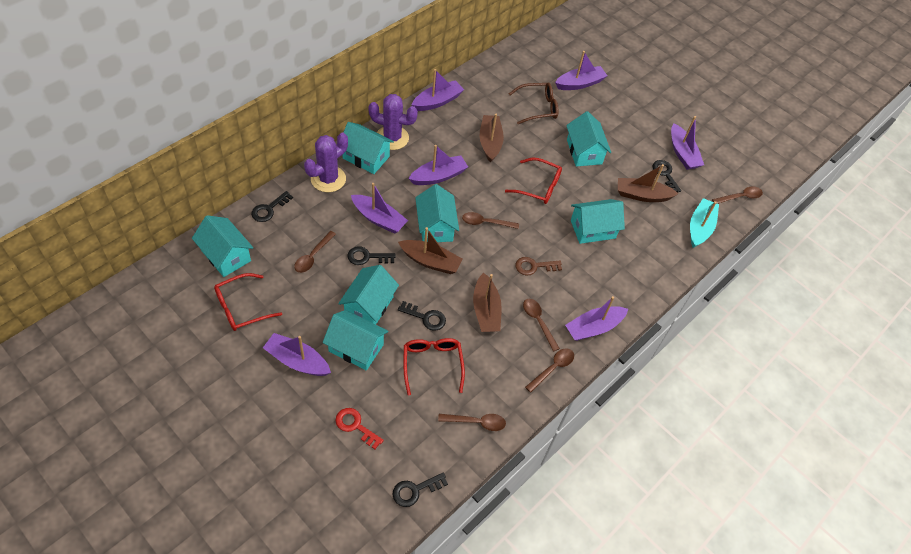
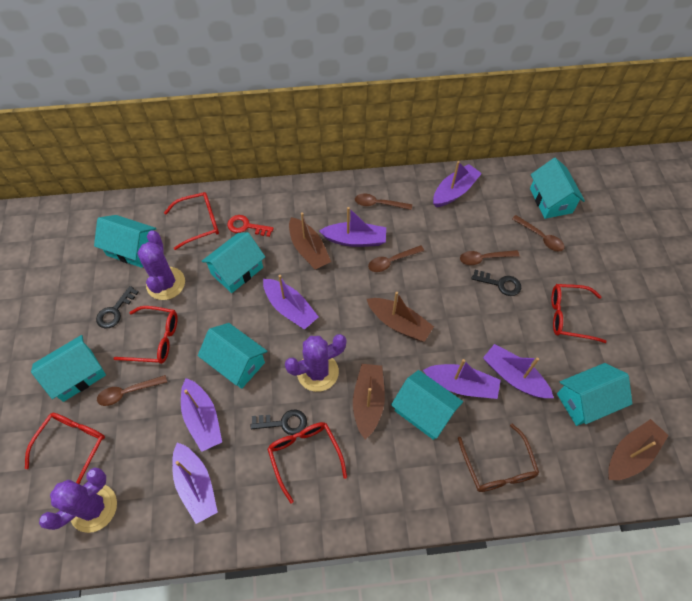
black key: 5 -> 3
brown key: 1 -> 0
brown spoon: 6 -> 5
purple cactus: 2 -> 3
red glasses: 3 -> 5
turquoise boat: 1 -> 0

